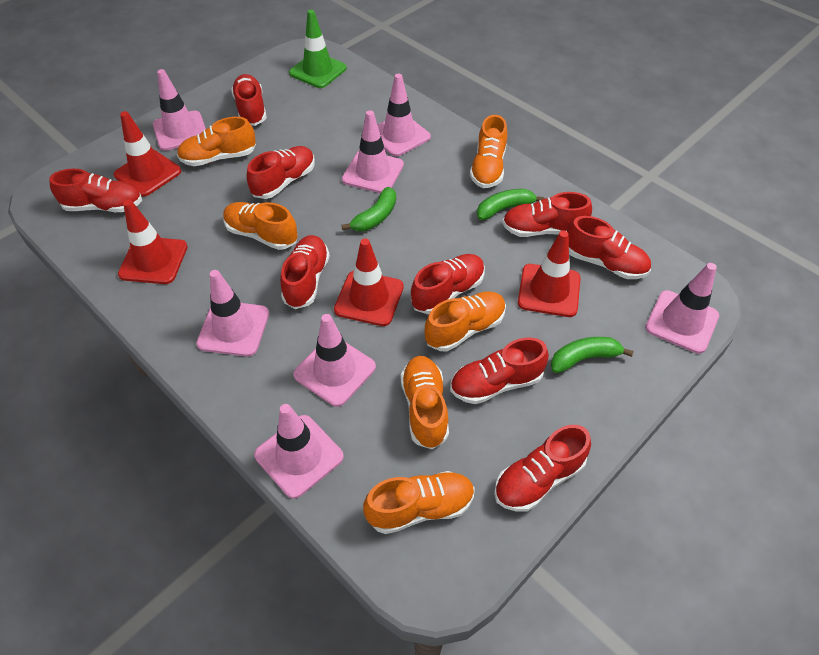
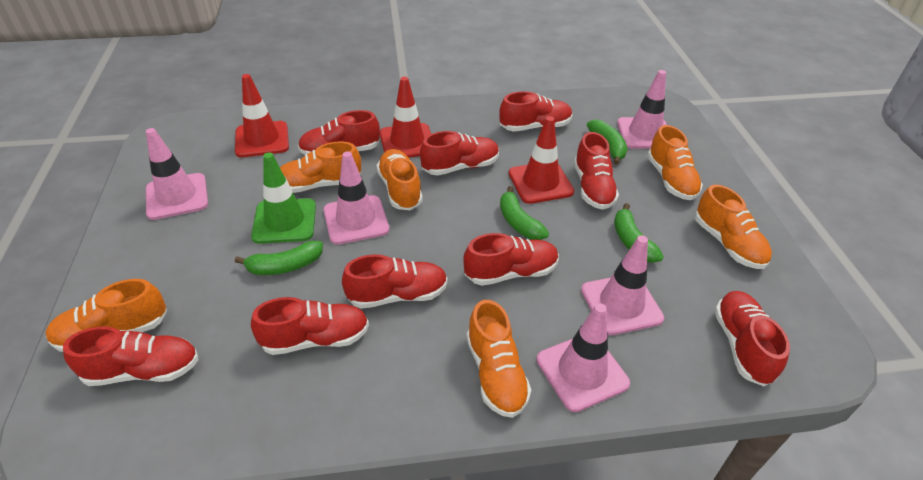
green banana: 3 -> 4
pink traffic cone: 7 -> 5
red traffic cone: 4 -> 3

